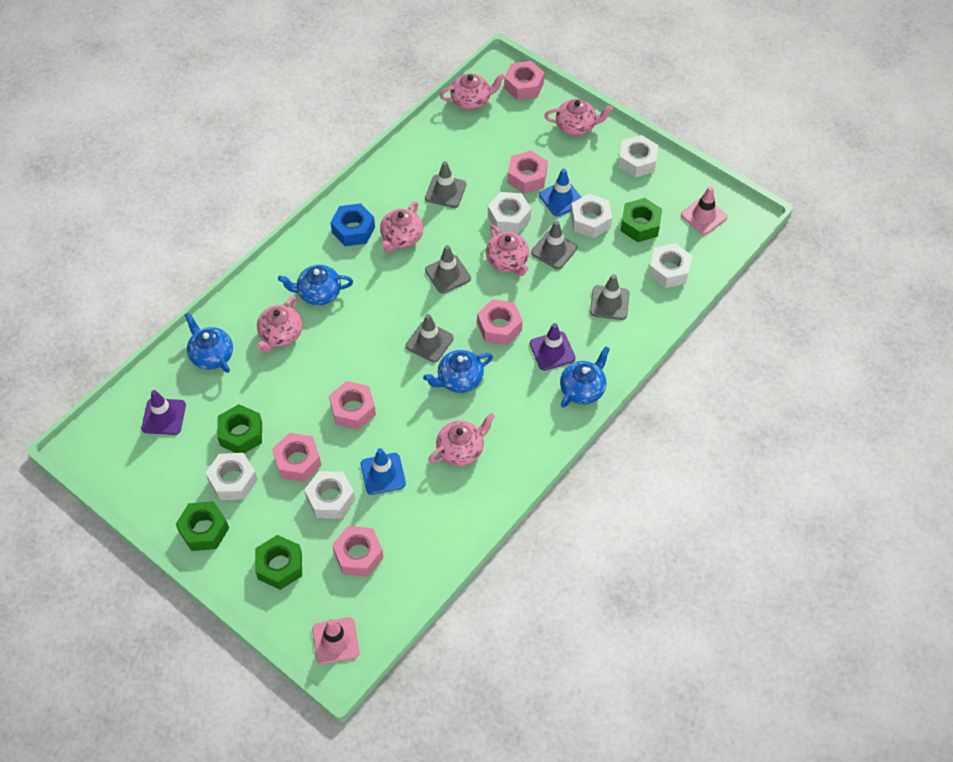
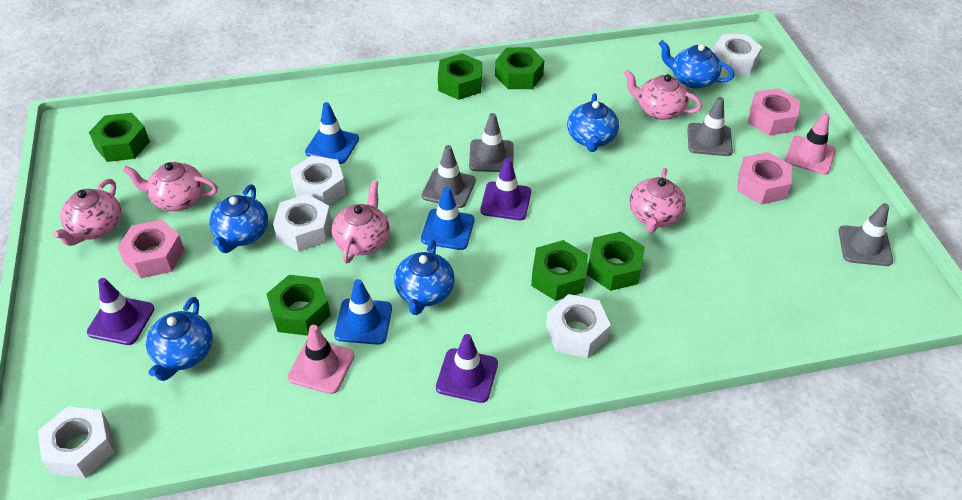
blue nut: 1 -> 0
blue teapot: 4 -> 5
blue traffic cone: 2 -> 3
green nut: 4 -> 6
grey traffic cone: 5 -> 4
pink nut: 6 -> 3
pink teapot: 6 -> 5
purple traffic cone: 2 -> 3
white nut: 6 -> 5

